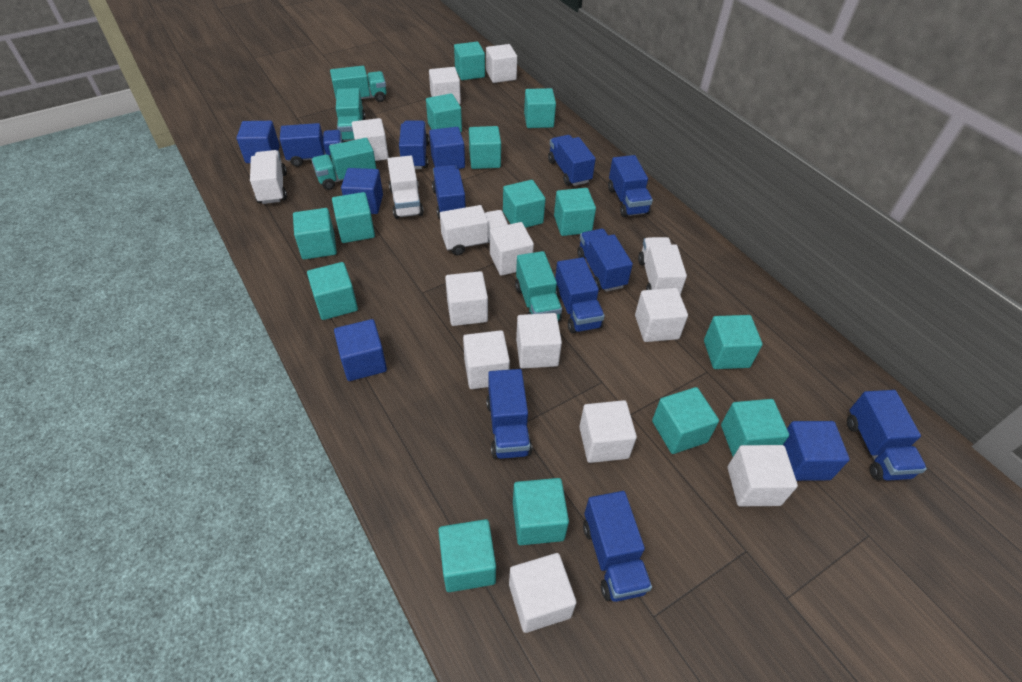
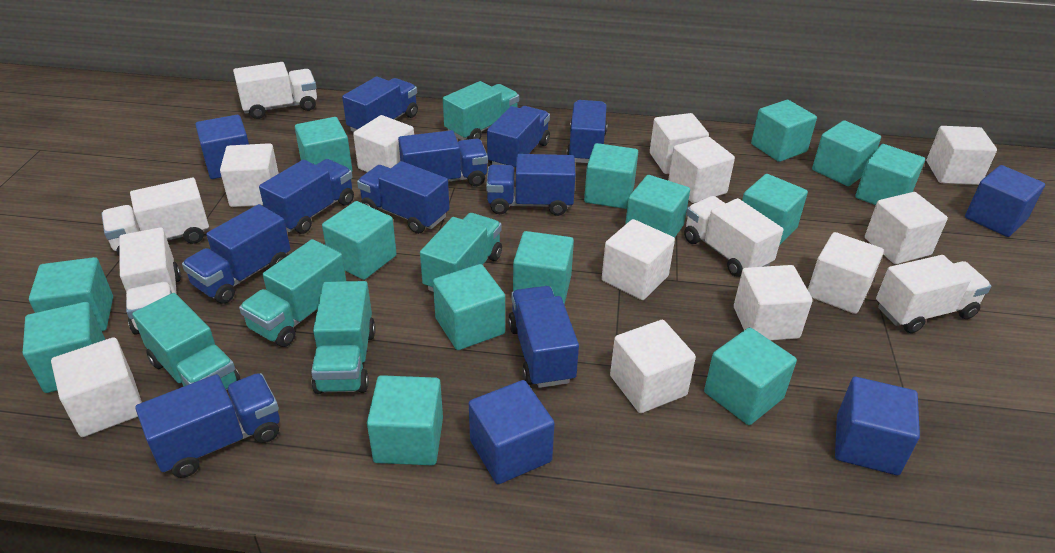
blue cube: 5 -> 4
turquoise truck: 4 -> 5
white truck: 4 -> 5

